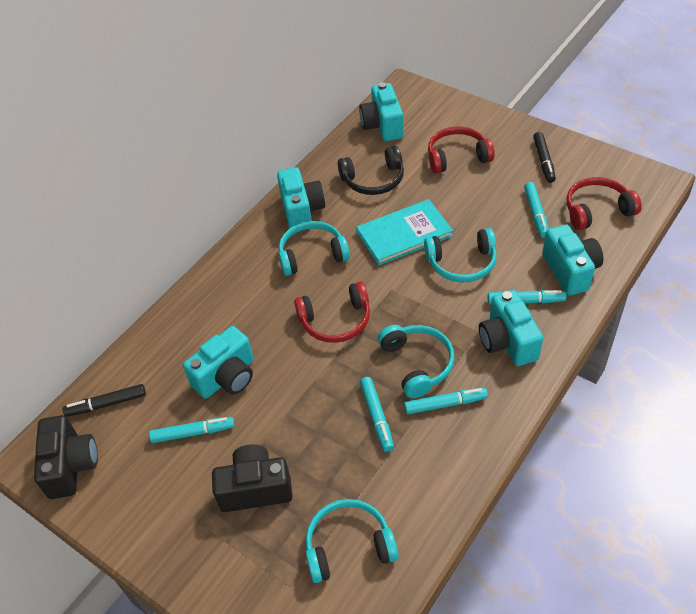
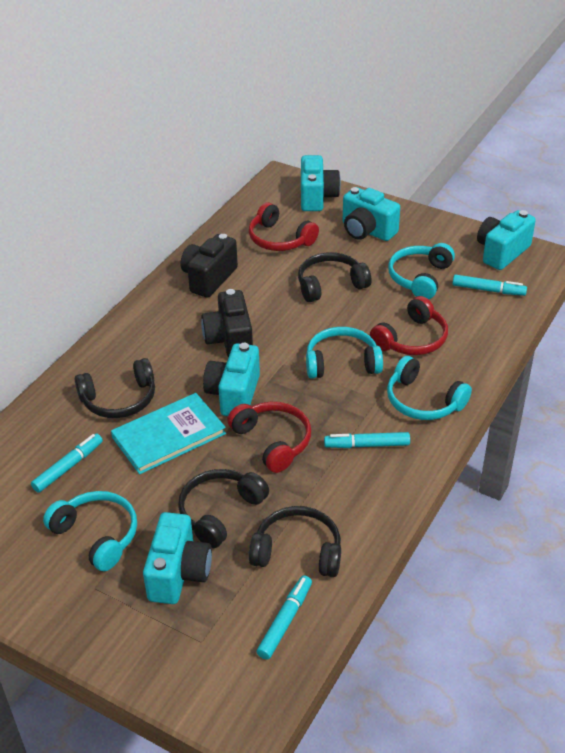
black headphones: 1 -> 4
black marker: 2 -> 0
turquoise marker: 5 -> 4

